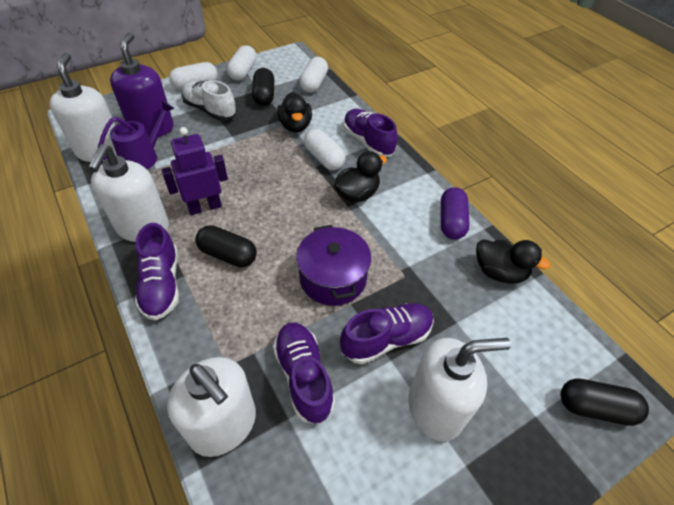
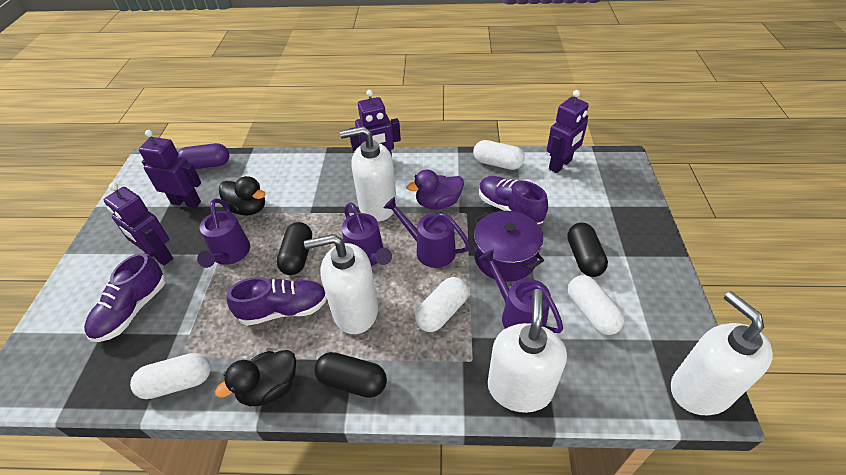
black duck: 3 -> 2
purple duck: 0 -> 1
purple robot: 1 -> 4
purple shoe: 4 -> 3
purple soap dispenser: 1 -> 0
purple watering can: 1 -> 4
white shoe: 1 -> 0

